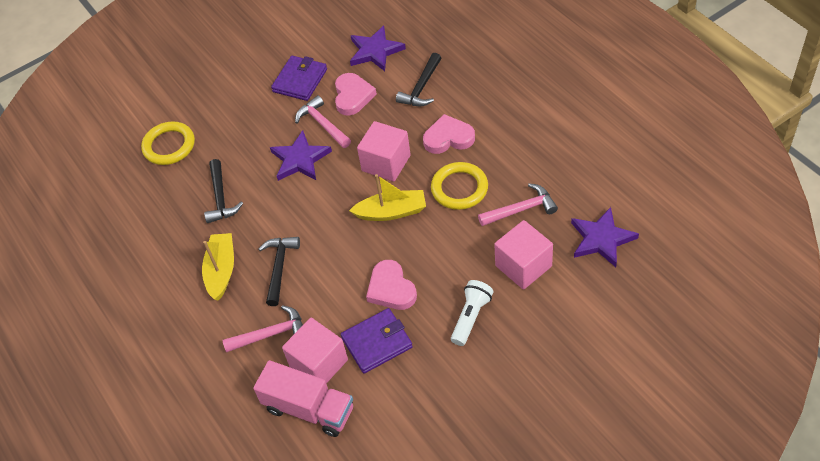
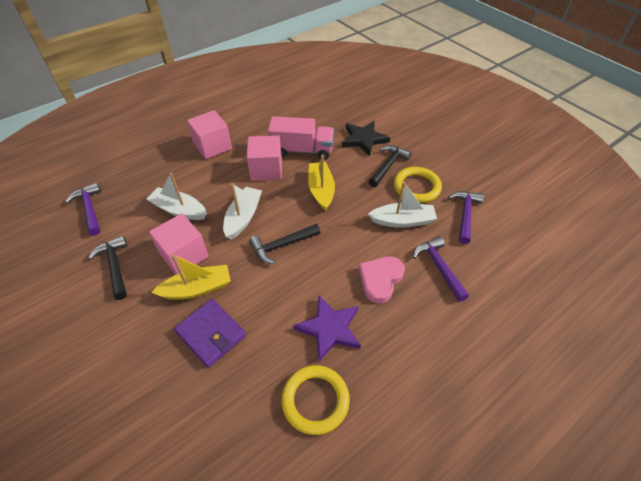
black star: 0 -> 1
pink hammer: 3 -> 0
pink heart: 3 -> 1
purple hammer: 0 -> 3
purple star: 3 -> 1
purple wallet: 2 -> 1
white boat: 0 -> 3
white flashlight: 1 -> 0

